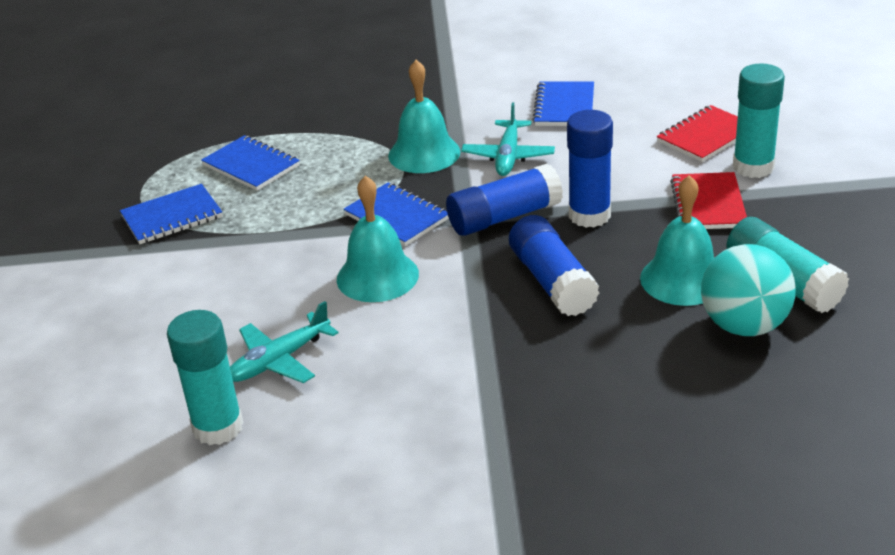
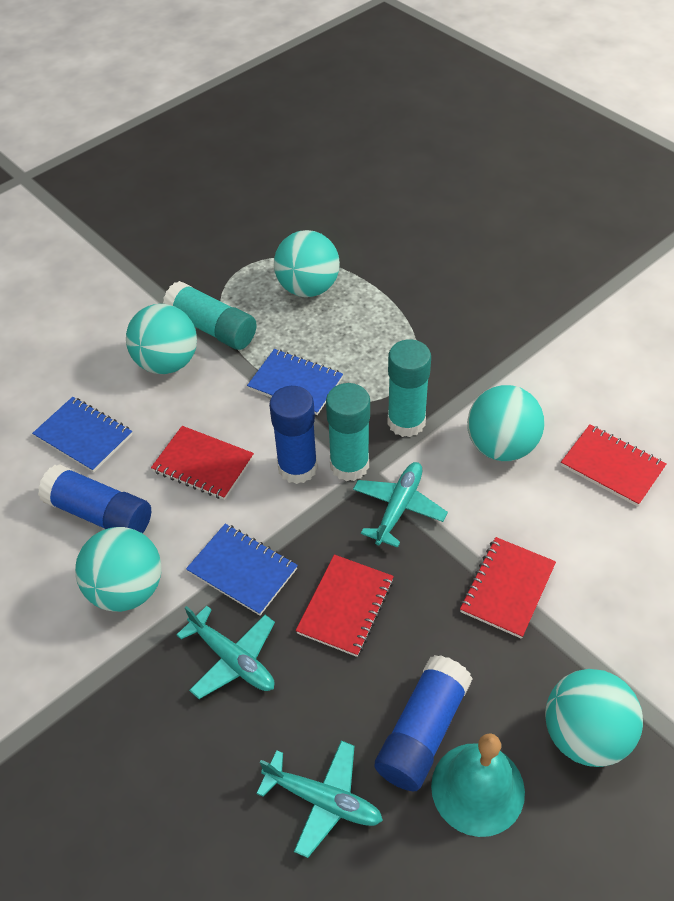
blue notebook: 4 -> 3
red notebook: 2 -> 4
turquoise ball: 1 -> 5
turquoise bell: 3 -> 1
turquoise plane: 2 -> 3

